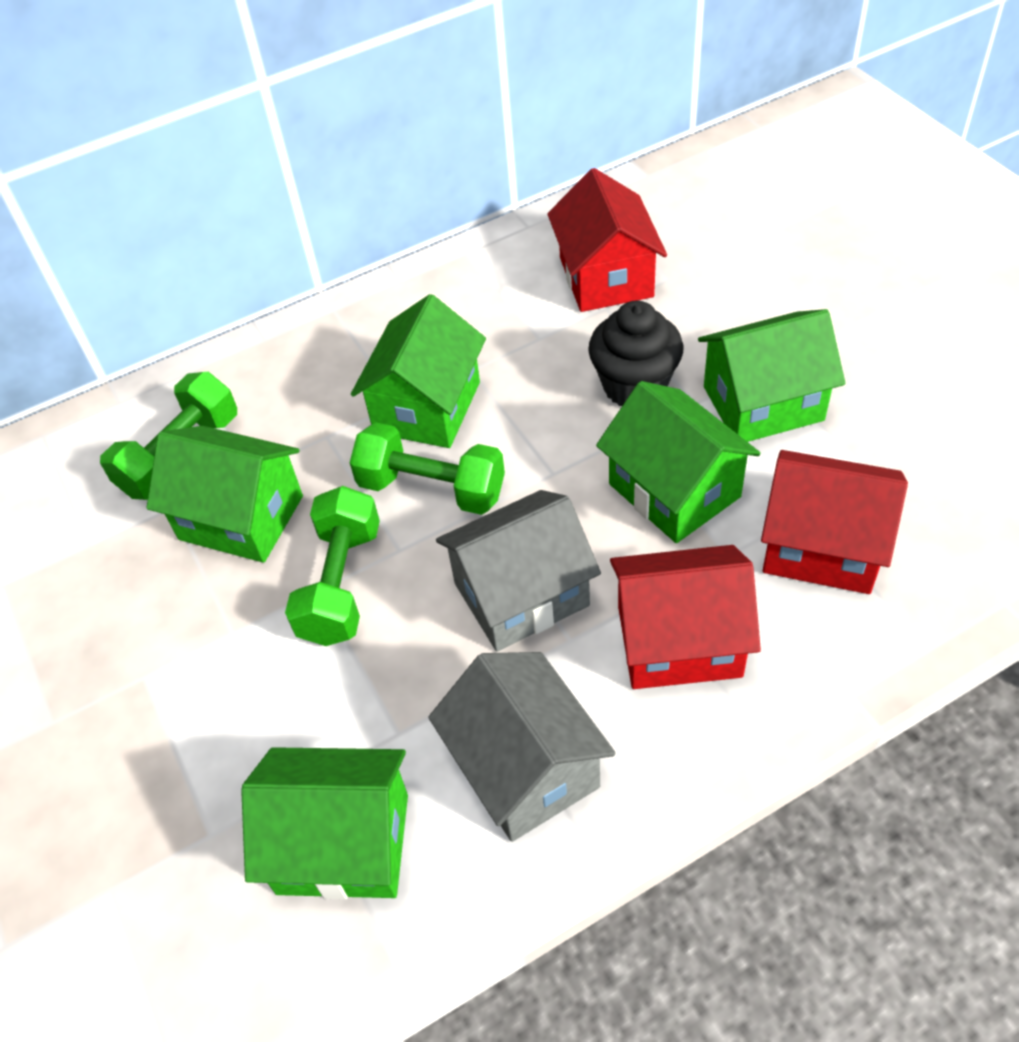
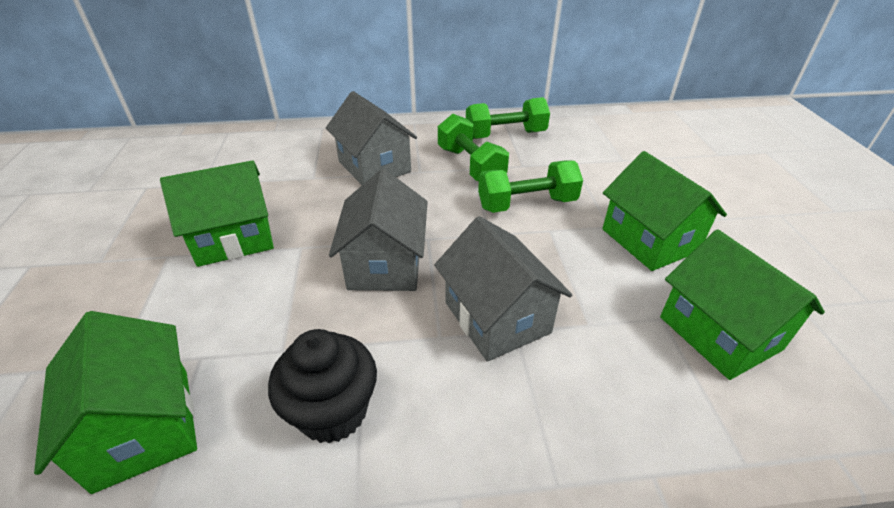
green house: 5 -> 4
grey house: 2 -> 3
red house: 3 -> 0

